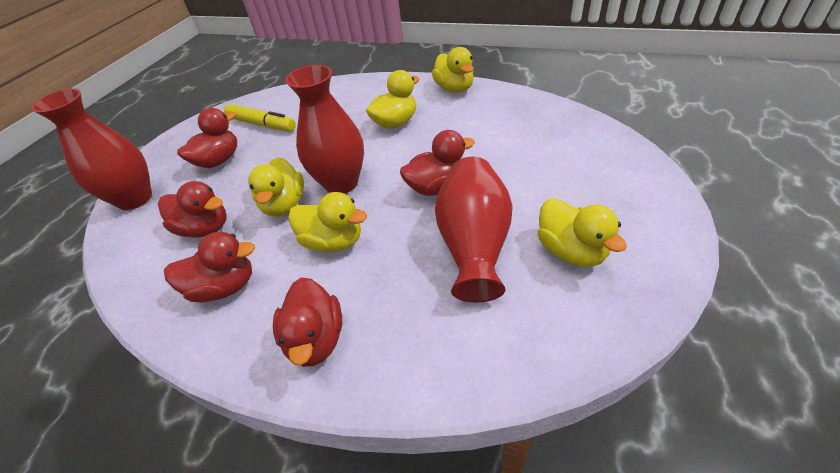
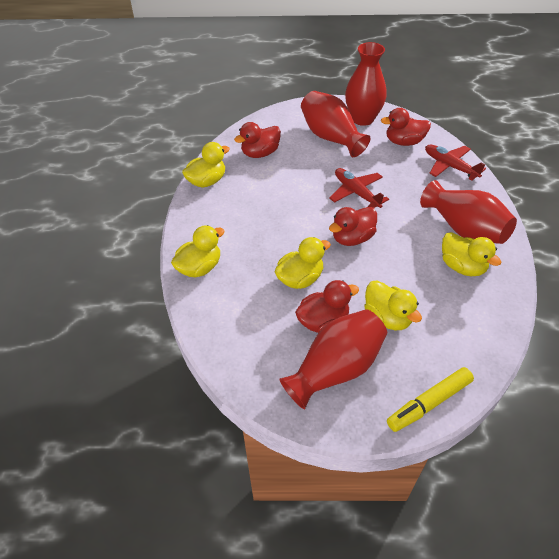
red duck: 5 -> 4
red plane: 0 -> 2
red vase: 3 -> 4

